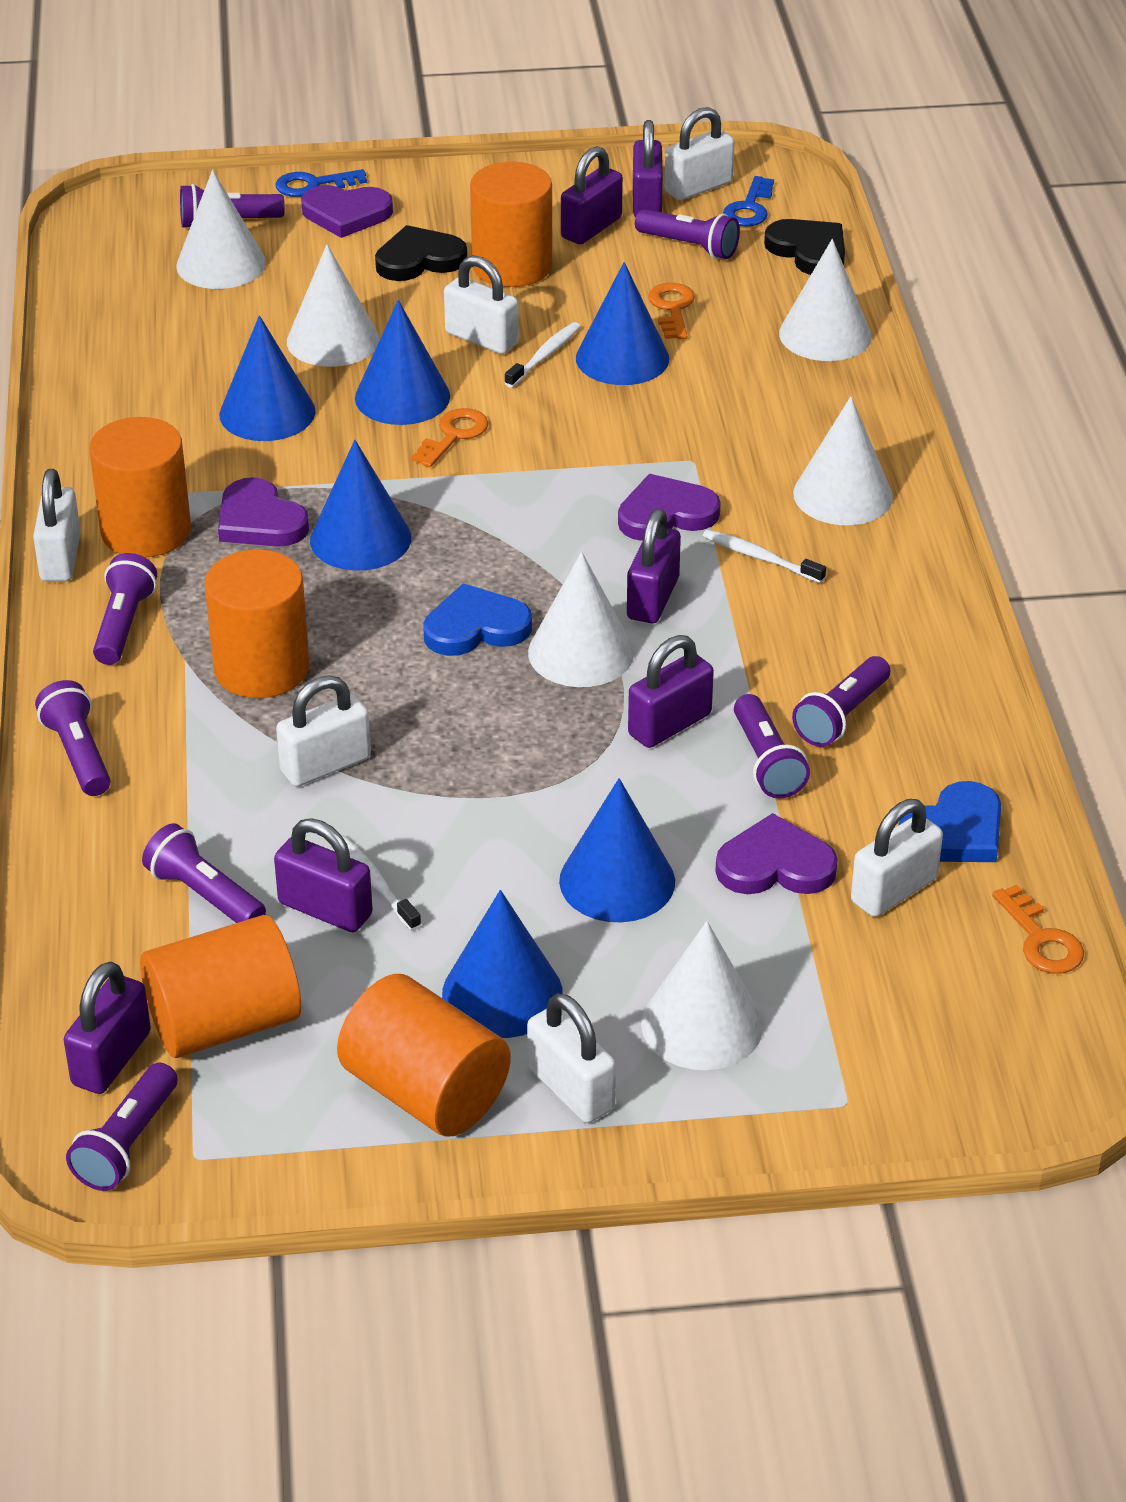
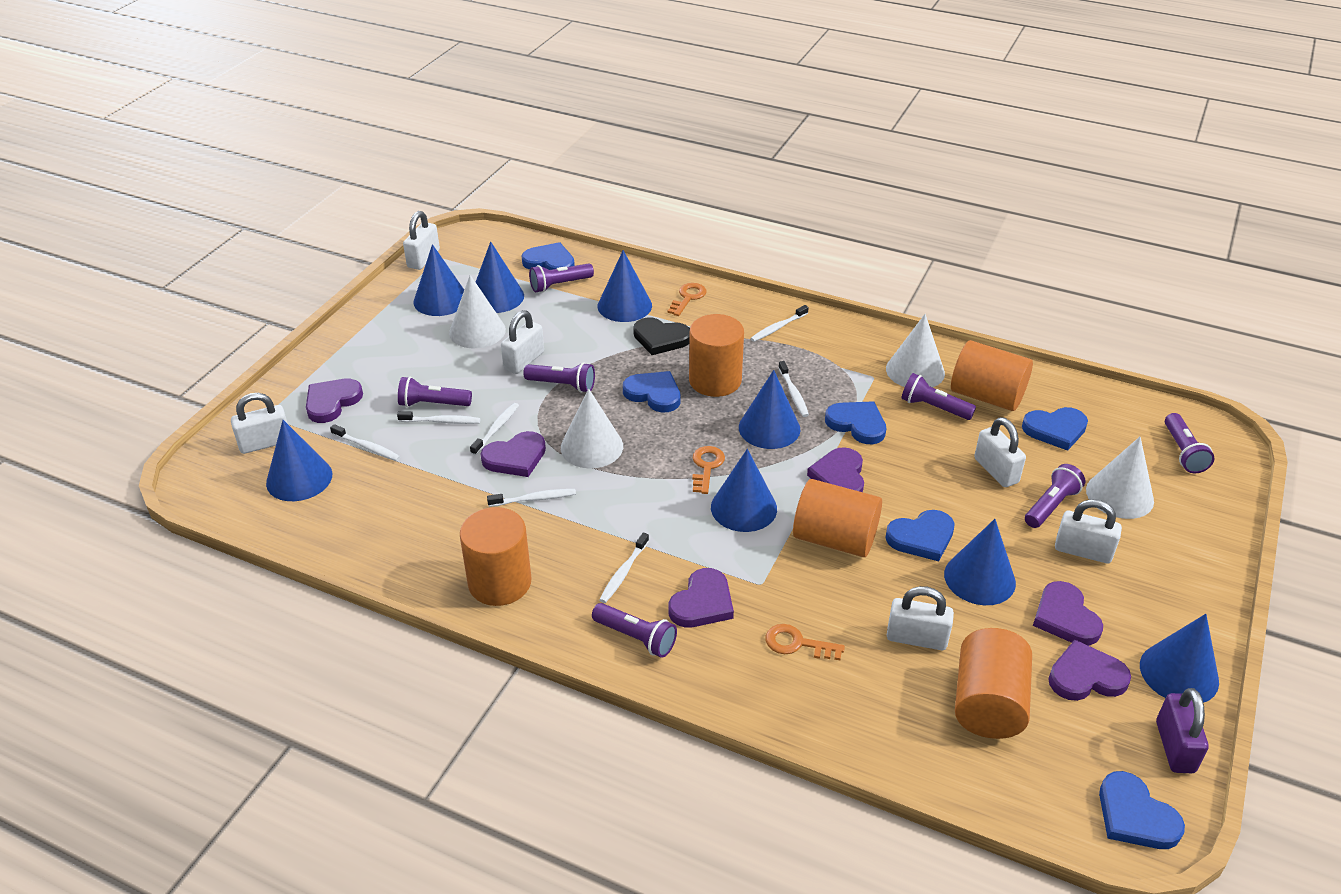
black heart: 2 -> 1
blue cone: 6 -> 8
blue heart: 2 -> 6
blue key: 2 -> 0
purple flashlight: 8 -> 7
purple heart: 4 -> 6
purple padlock: 6 -> 1
white cone: 6 -> 4
white toothbrush: 3 -> 7

